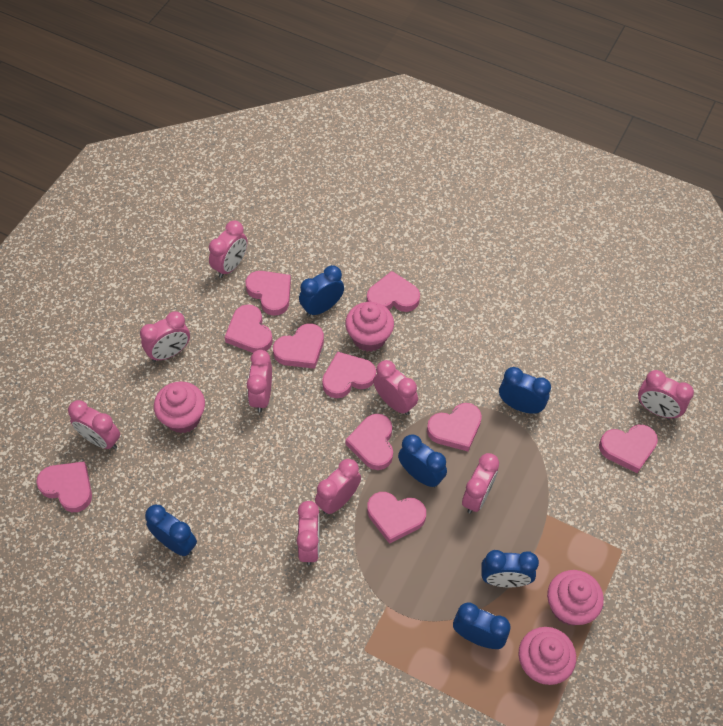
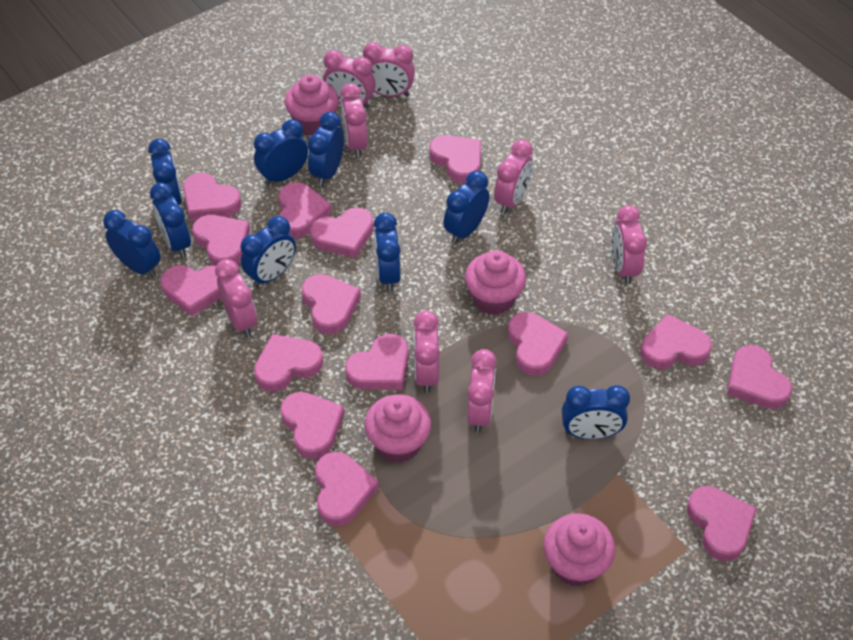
blue clock: 6 -> 9
pink clock: 9 -> 8
pink heart: 10 -> 15

